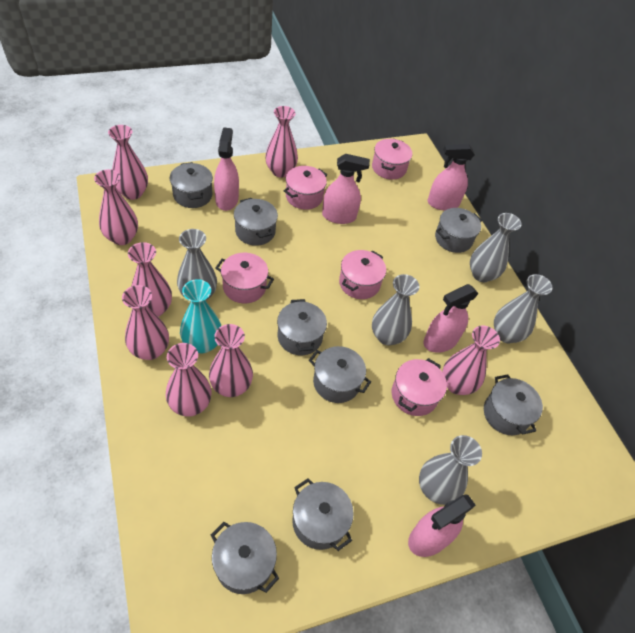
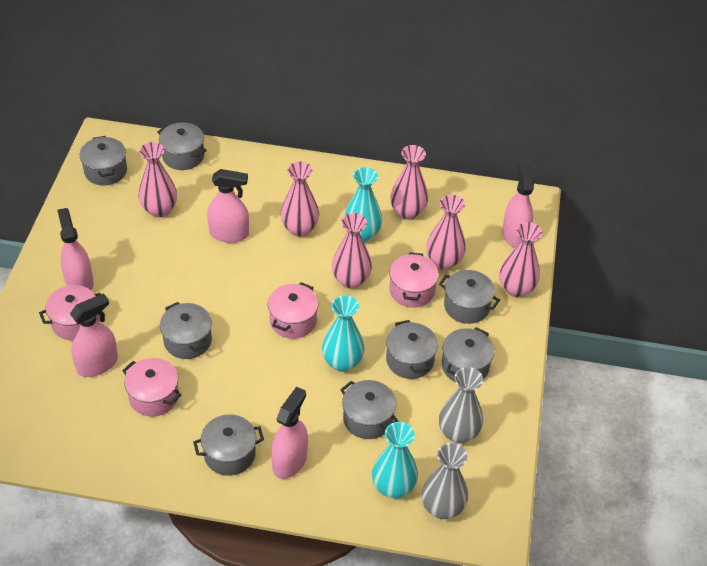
grey vase: 5 -> 2
pink pot: 5 -> 4
pink vase: 8 -> 6
turquoise vase: 1 -> 3

